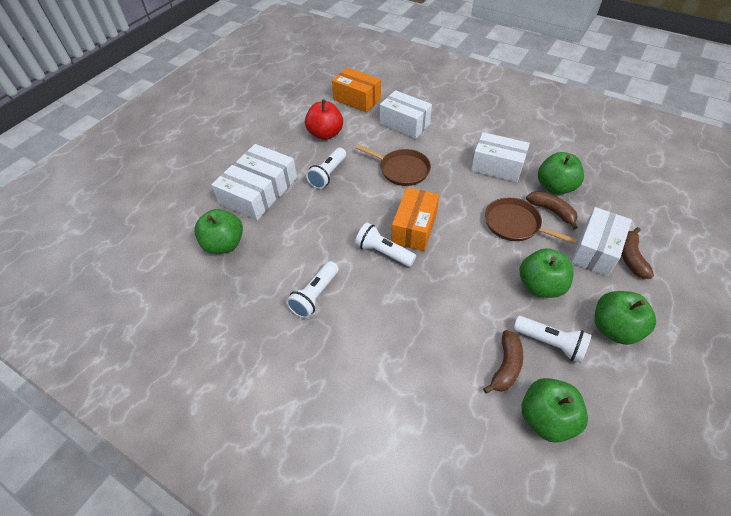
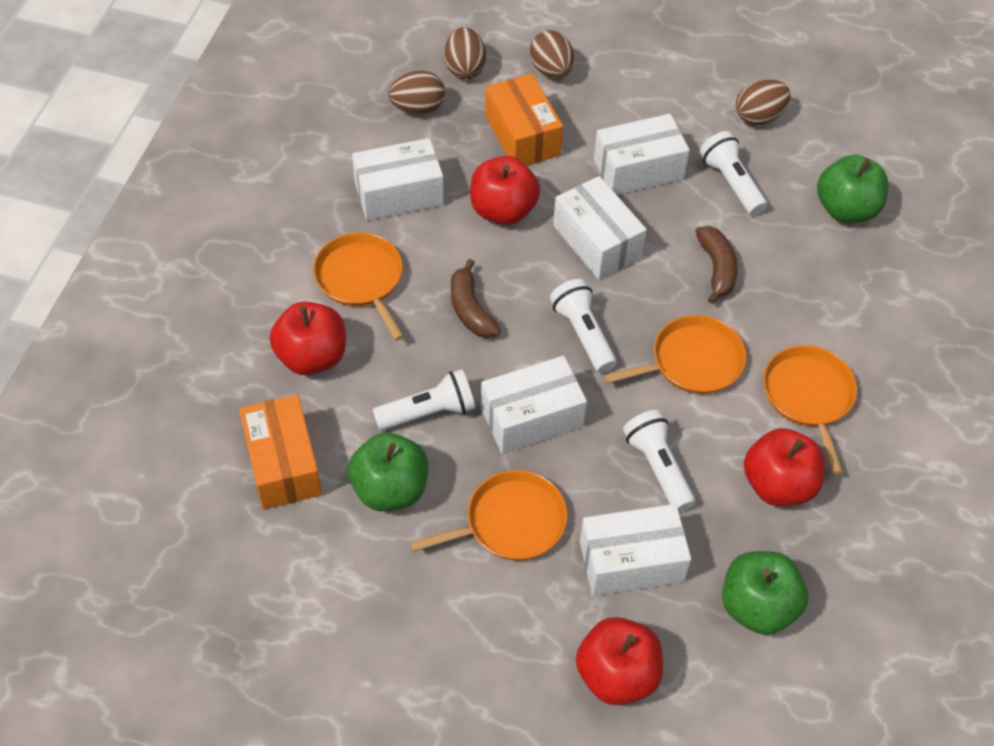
brown banana: 3 -> 2
brown egg: 0 -> 4
brown pan: 2 -> 0
green apple: 5 -> 3
orange pan: 0 -> 4
red apple: 1 -> 4

